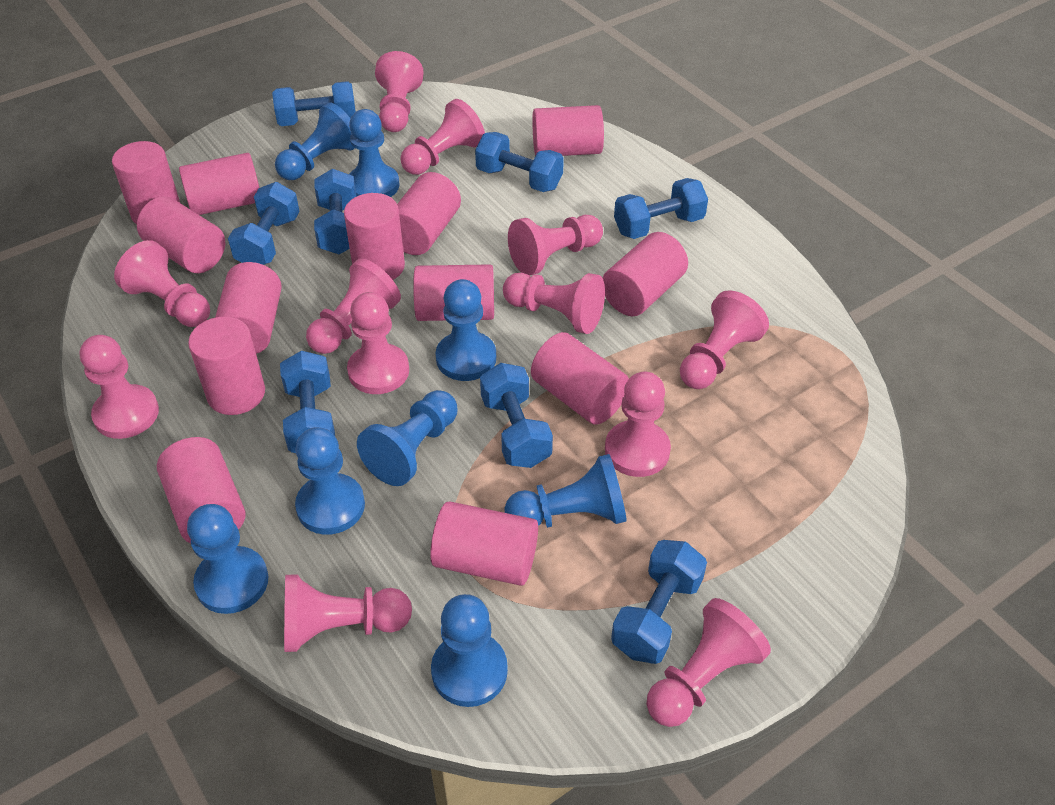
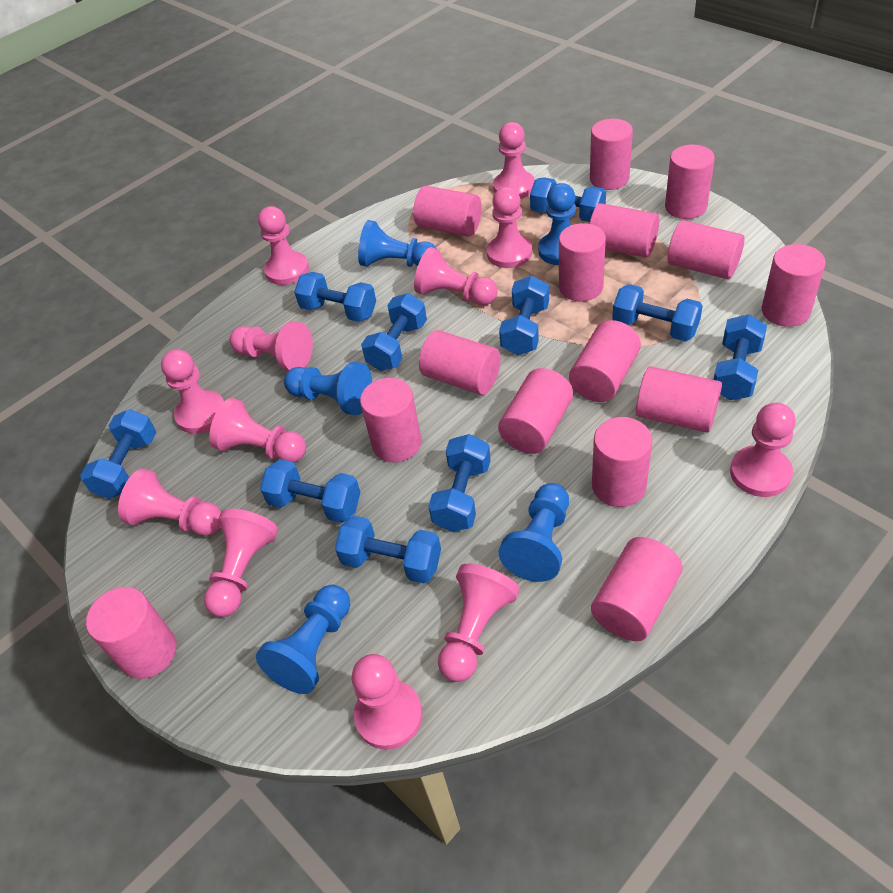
blue dumbbell: 8 -> 10
blue pawn: 8 -> 5
pink cylinder: 13 -> 15

